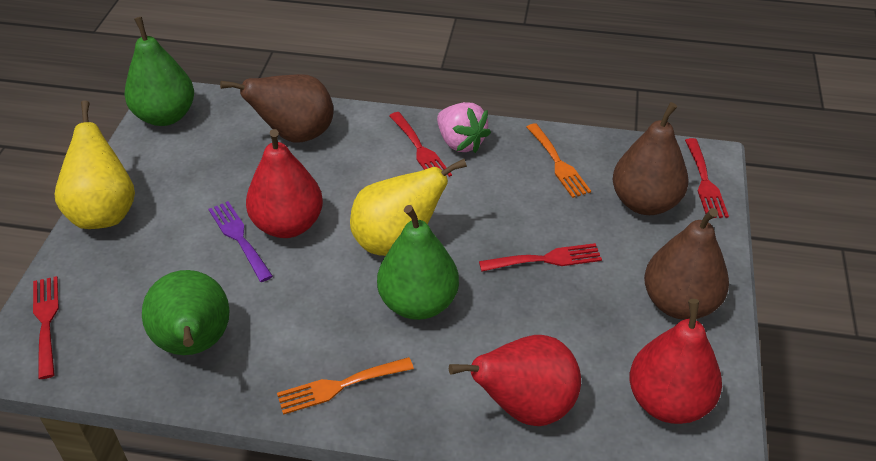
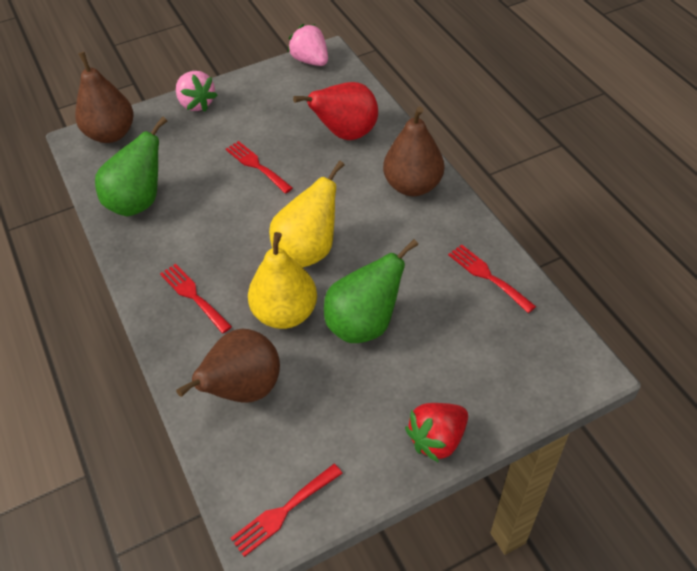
green pear: 3 -> 2
orange fork: 2 -> 0
pink strawberry: 1 -> 2
purple fork: 1 -> 0
red pear: 3 -> 1
red strawberry: 0 -> 1

